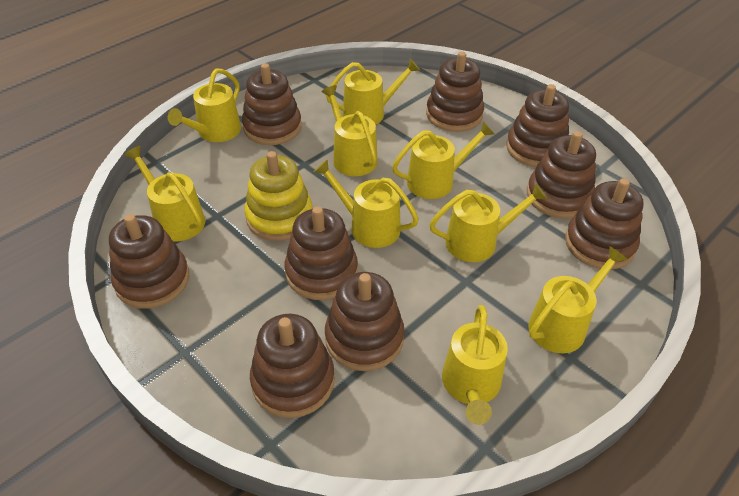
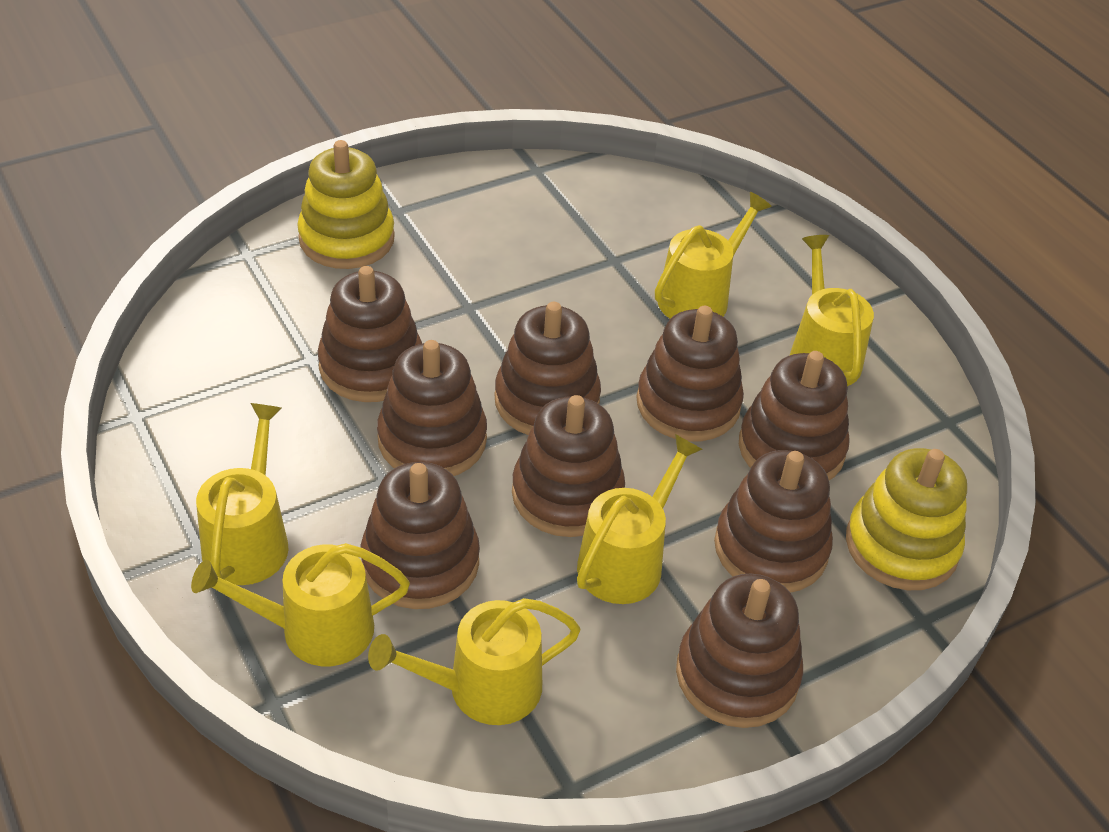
yellow stacking toy: 1 -> 2
yellow watering can: 9 -> 6

